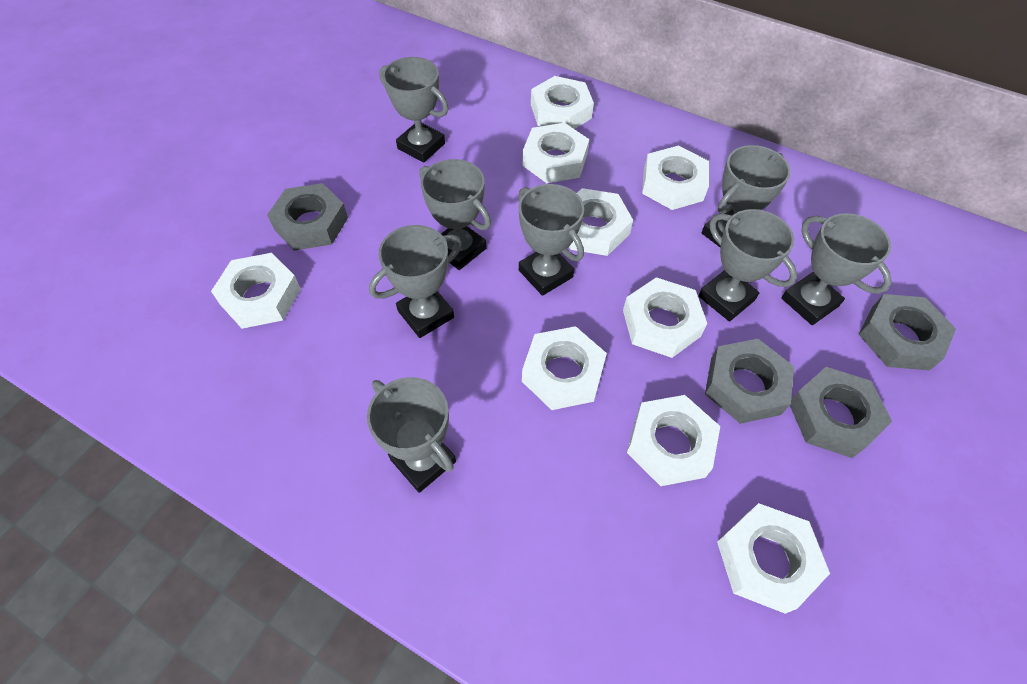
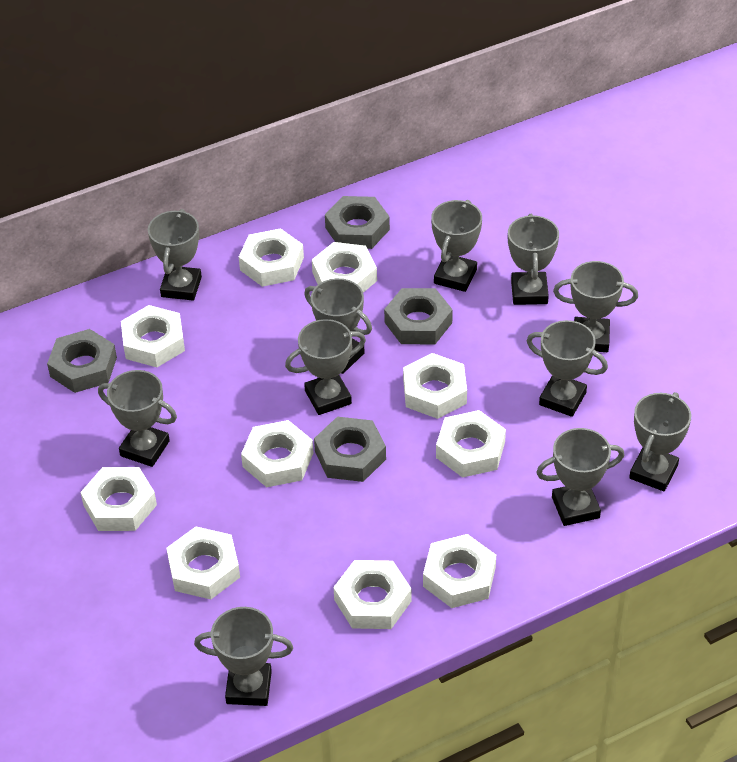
grey trophy: 8 -> 11
white nut: 9 -> 10

